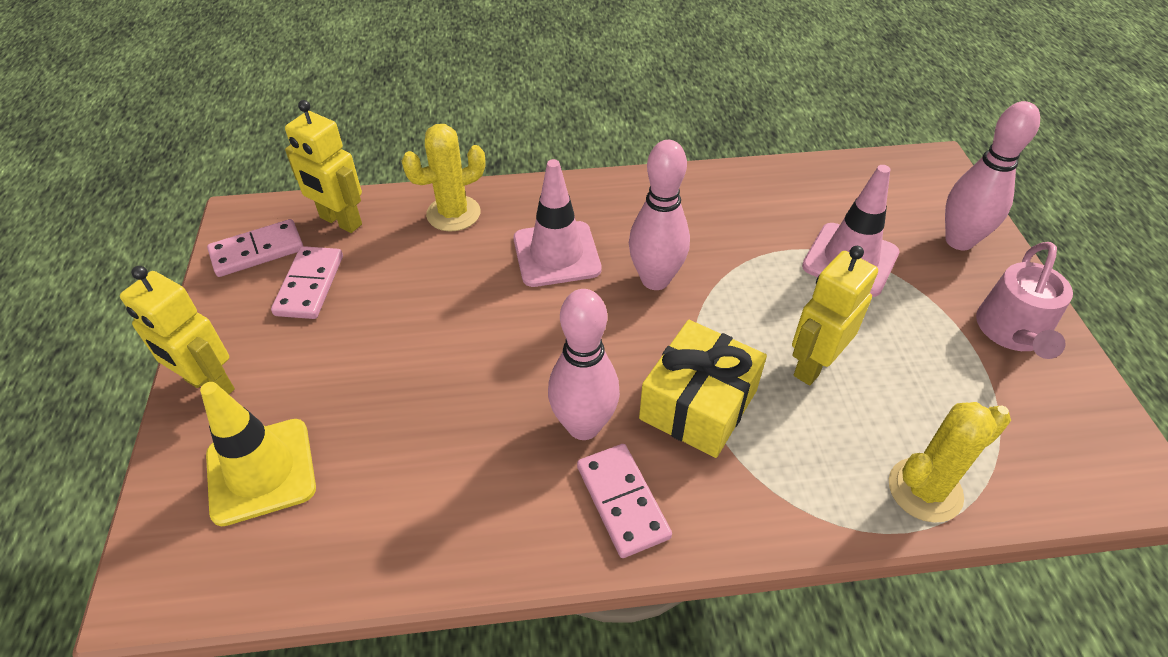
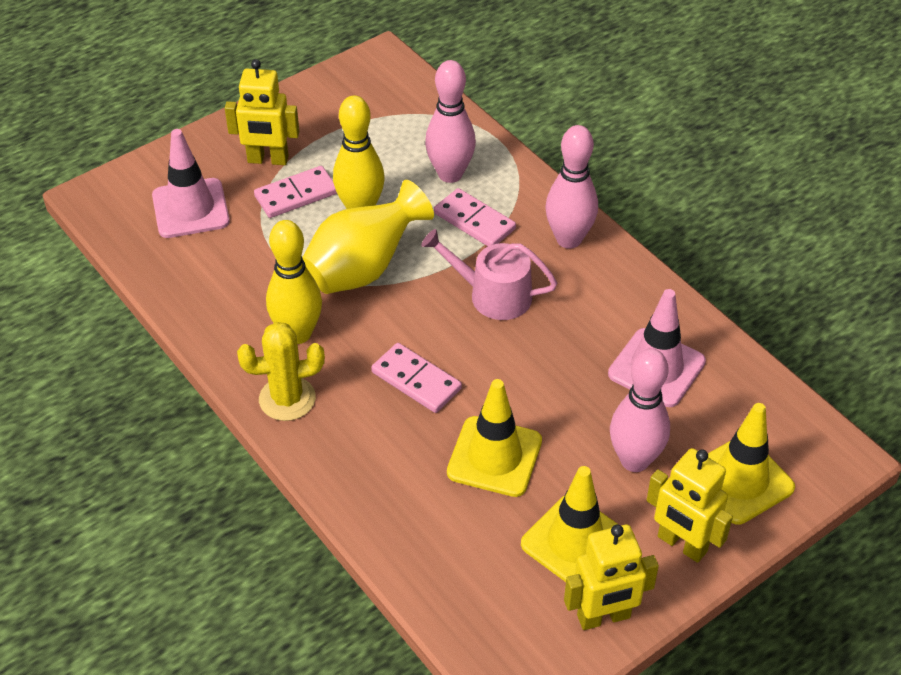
yellow bowling pin: 0 -> 2
yellow cactus: 2 -> 1
yellow gift: 1 -> 0
yellow traffic cone: 1 -> 3
yellow vase: 0 -> 1

